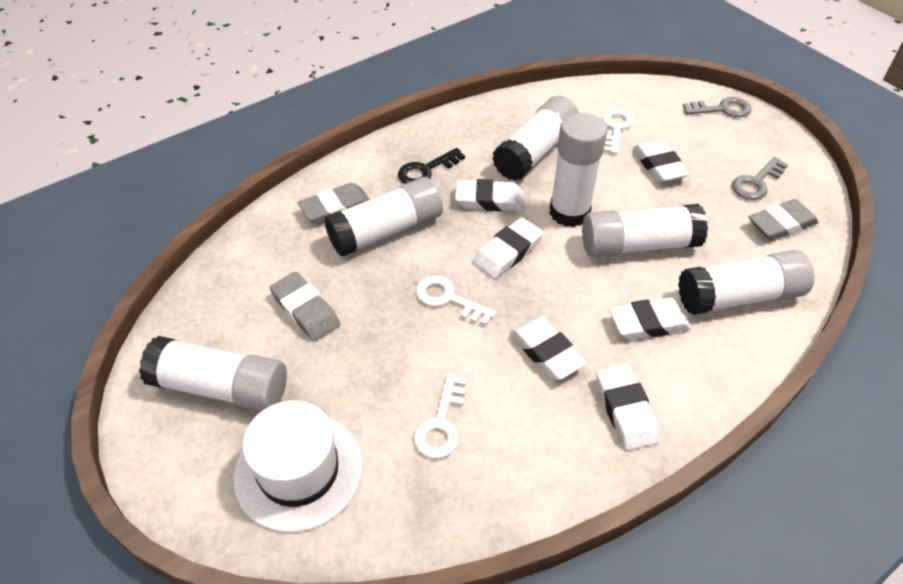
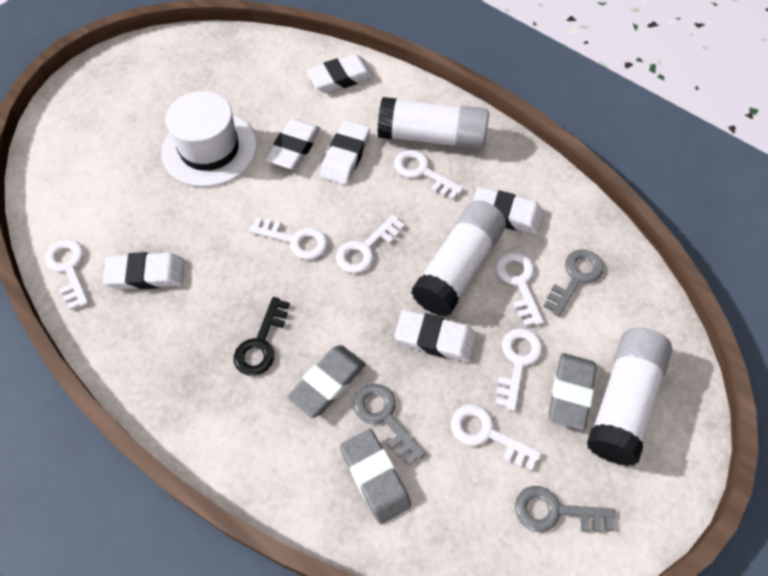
grey key: 2 -> 3
white glue stick: 6 -> 3
white key: 3 -> 7

